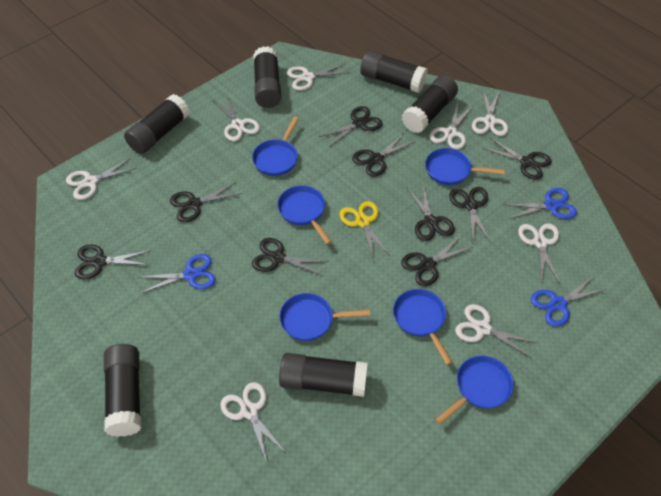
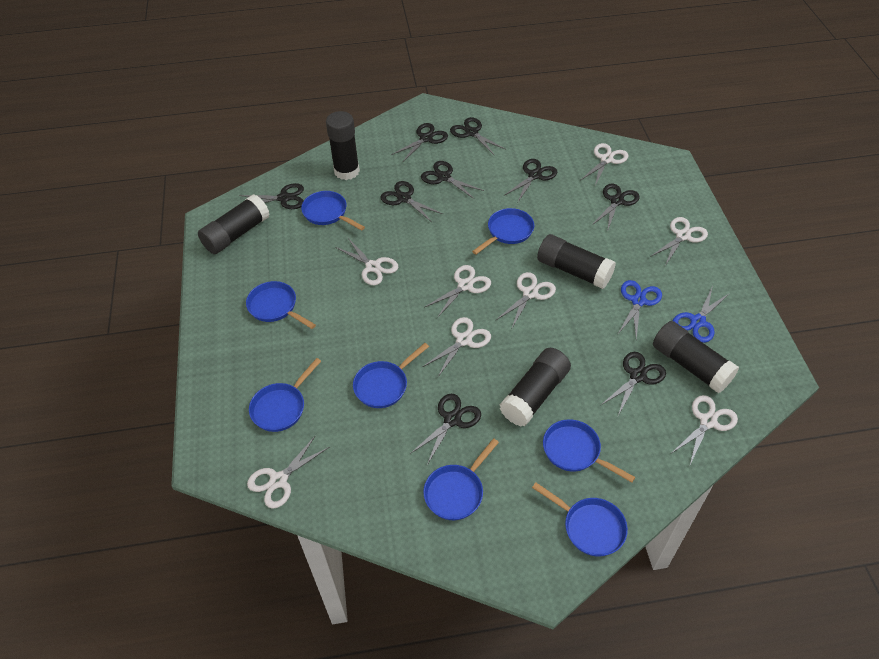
black glue stick: 6 -> 5
blue pan: 6 -> 8
blue scissors: 3 -> 2
yellow scissors: 1 -> 0

